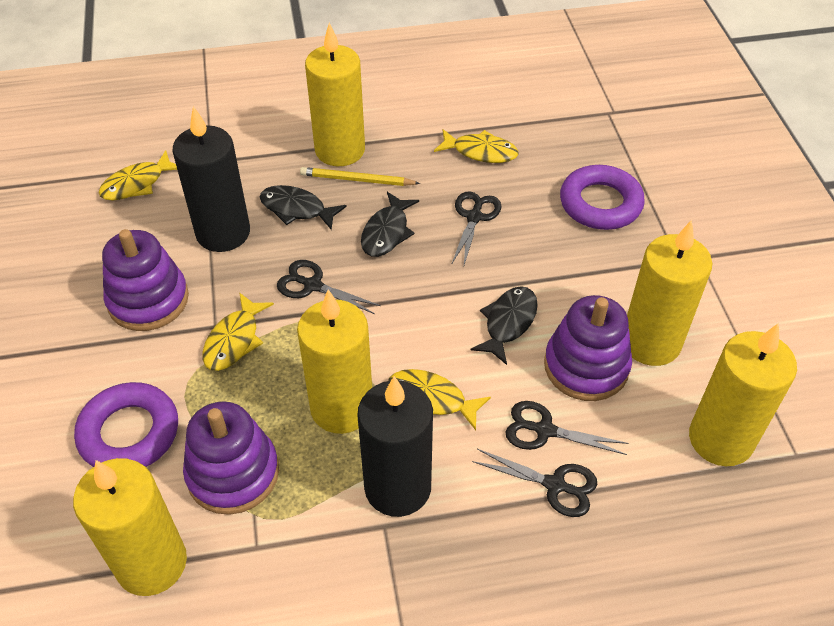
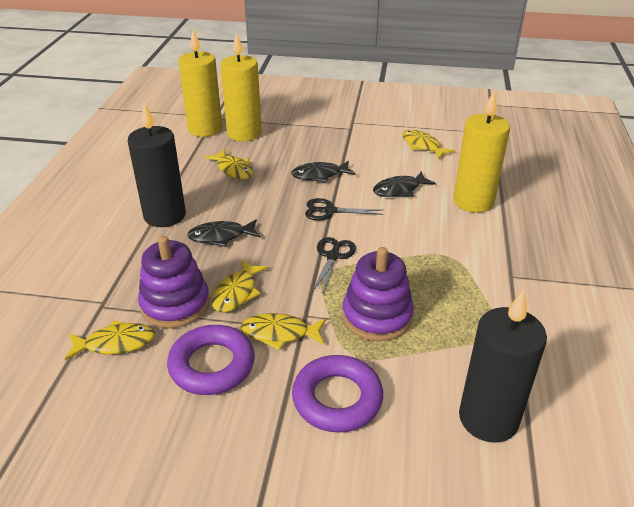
black scissors: 4 -> 2
purple stacking toy: 3 -> 2
yellow candle: 5 -> 3
yellow fish: 4 -> 5
yellow pencil: 1 -> 0

